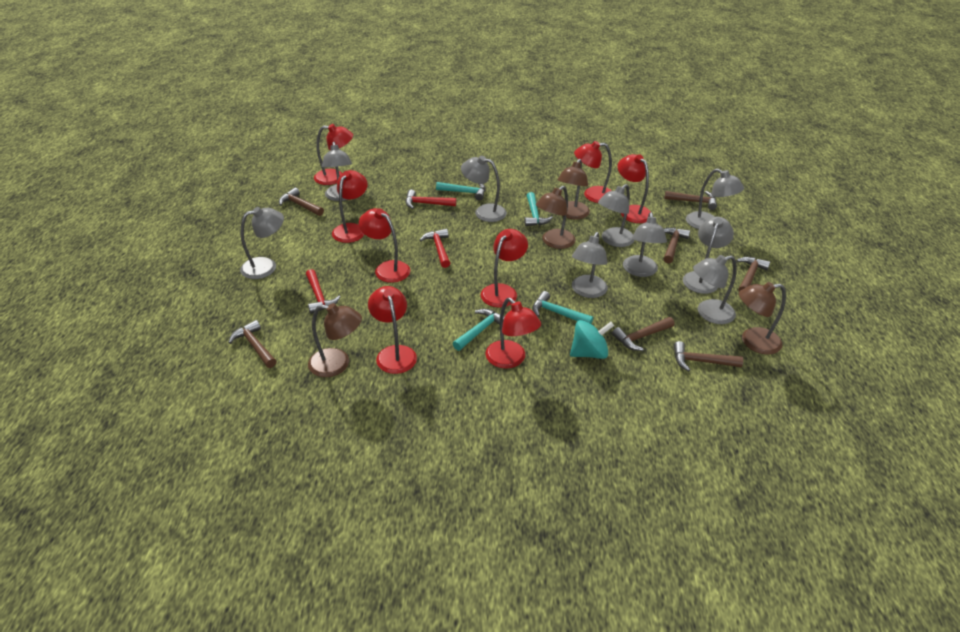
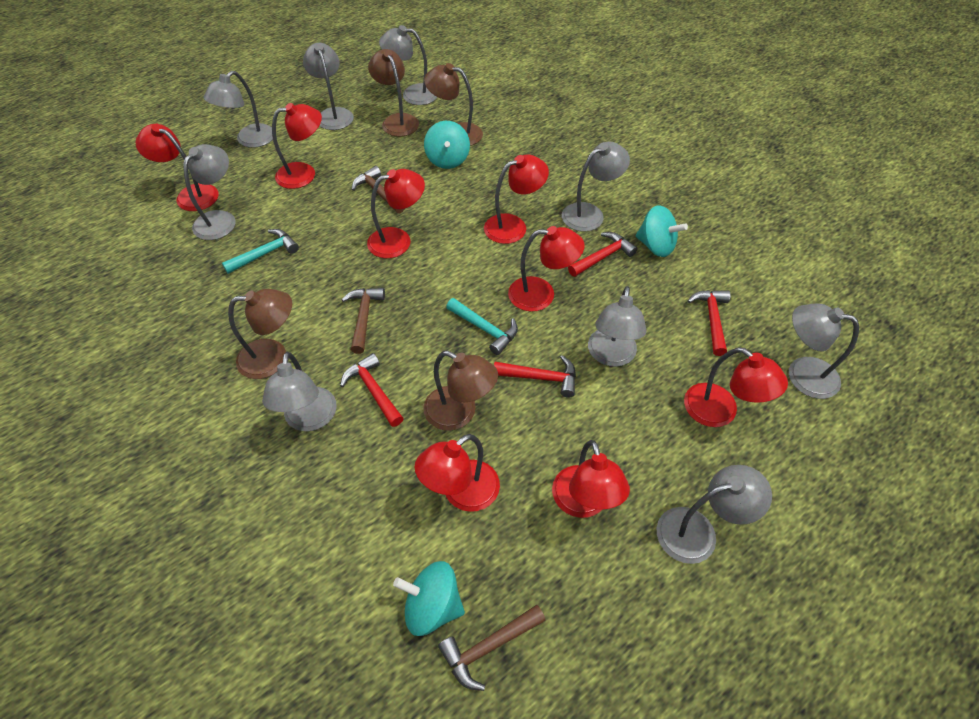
brown hammer: 7 -> 3
red hammer: 3 -> 4
turquoise hammer: 4 -> 2
turquoise spinning top: 1 -> 3

